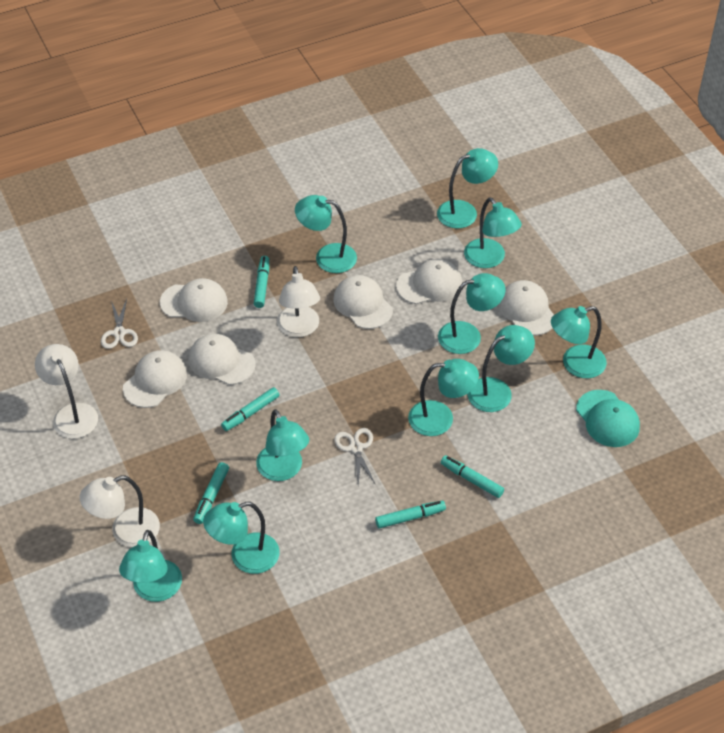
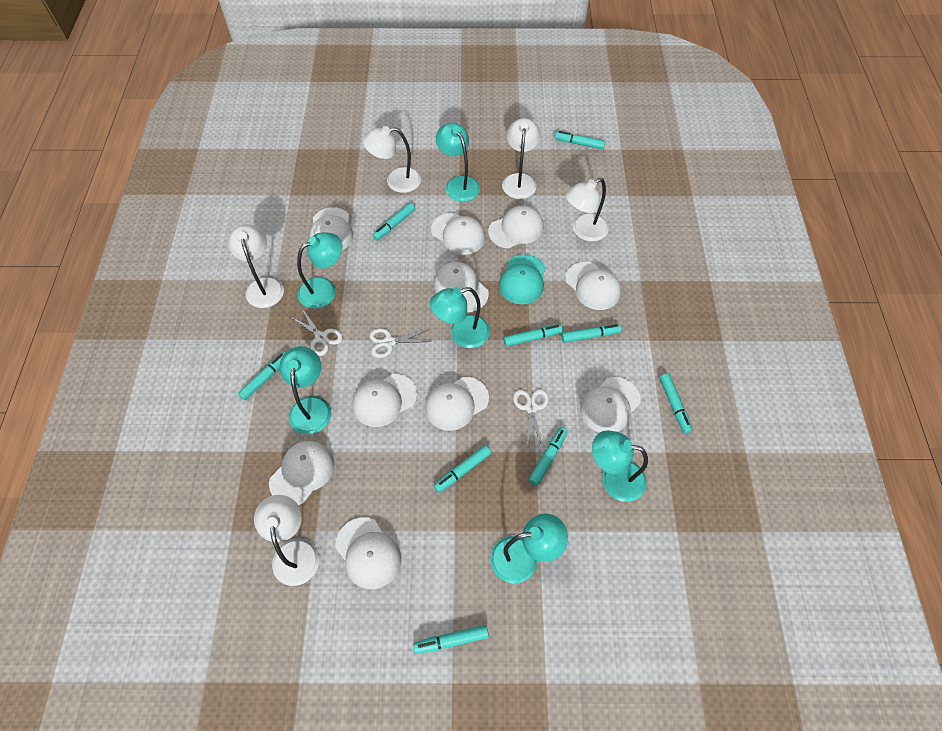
turquoise lamp: 10 -> 6
turquoise marker: 5 -> 9
white cap: 6 -> 10
white lamp: 3 -> 5
white scissors: 2 -> 3

